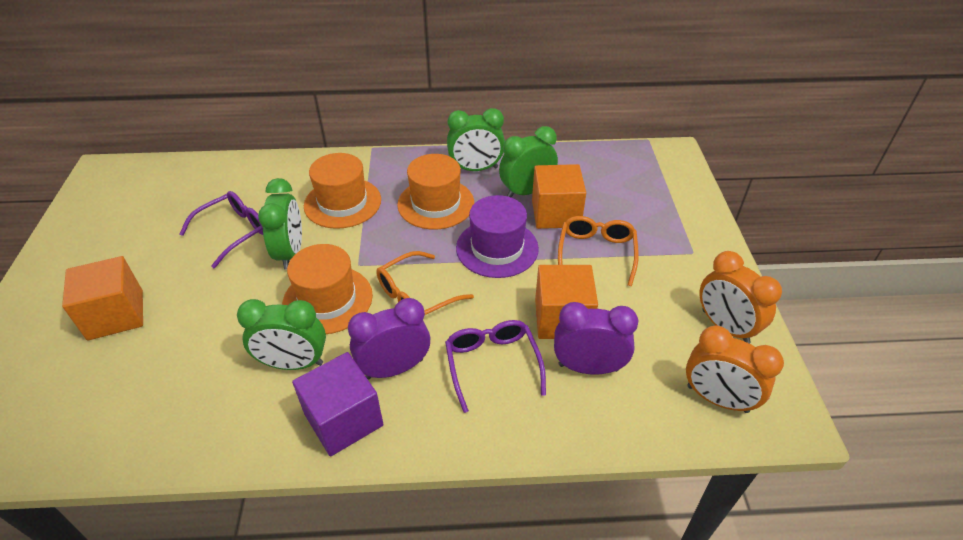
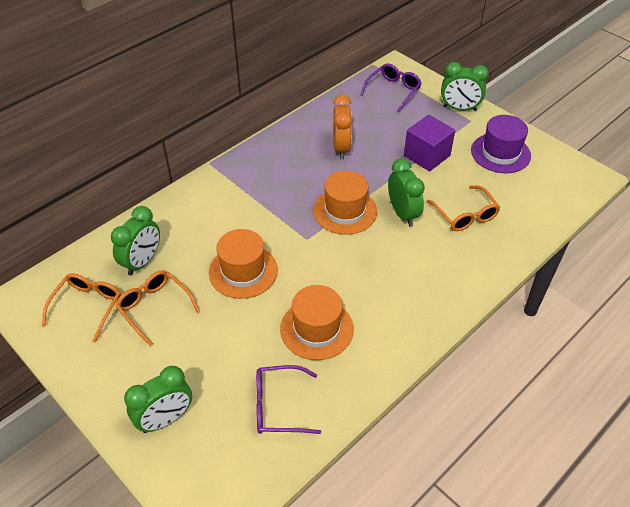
orange clock: 2 -> 1
orange cube: 3 -> 0
orange glasses: 2 -> 3
purple clock: 2 -> 0

